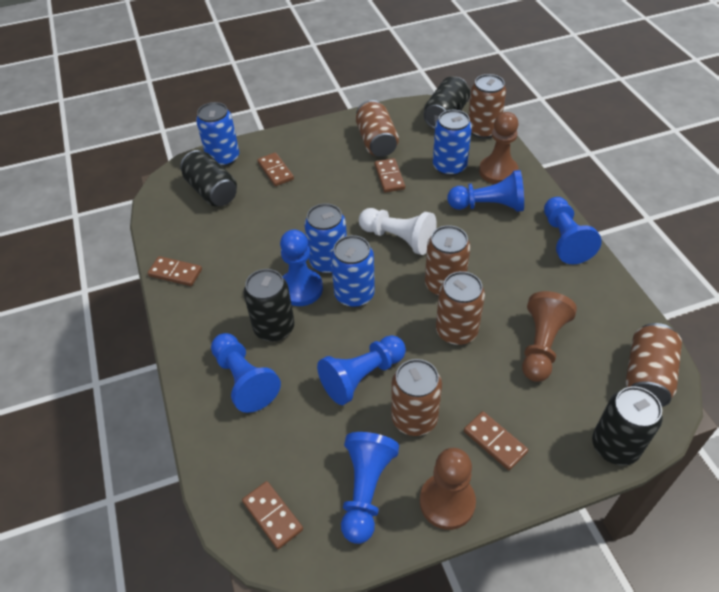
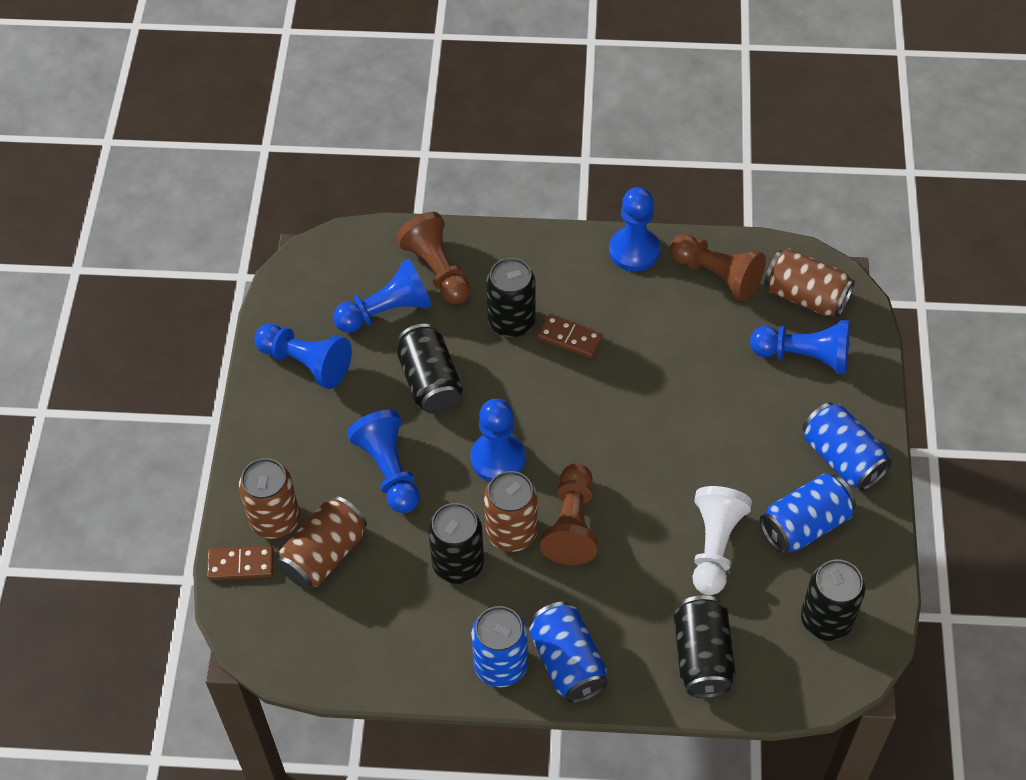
black can: 4 -> 5
brown can: 6 -> 4
brown domino: 5 -> 2

